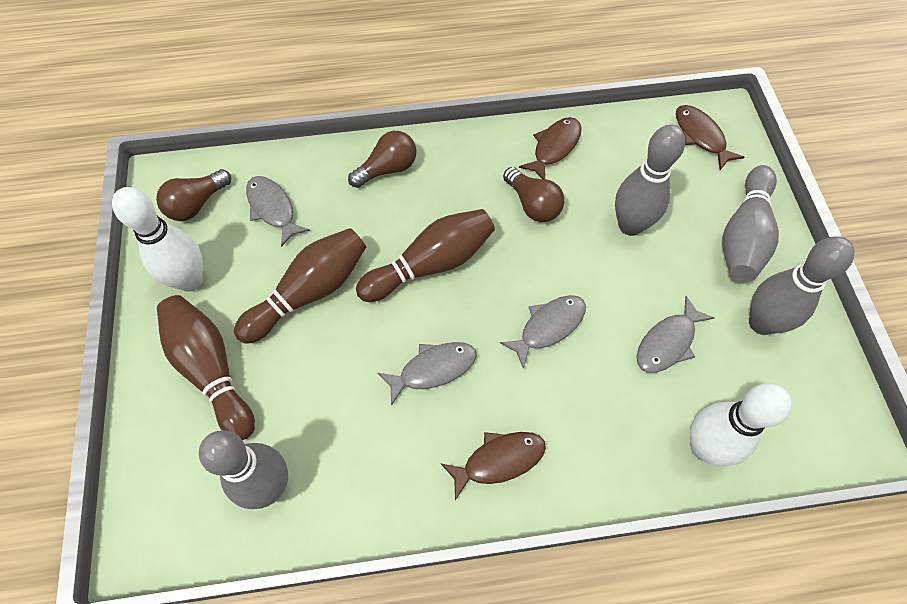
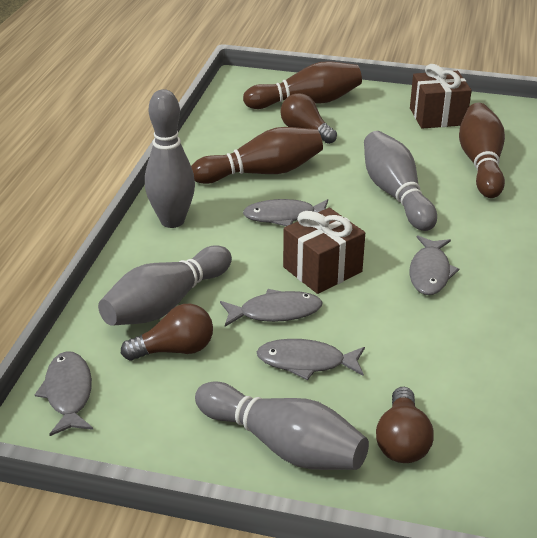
brown fish: 3 -> 0
brown gift: 0 -> 2
grey fish: 4 -> 5
white bowling pin: 2 -> 0

